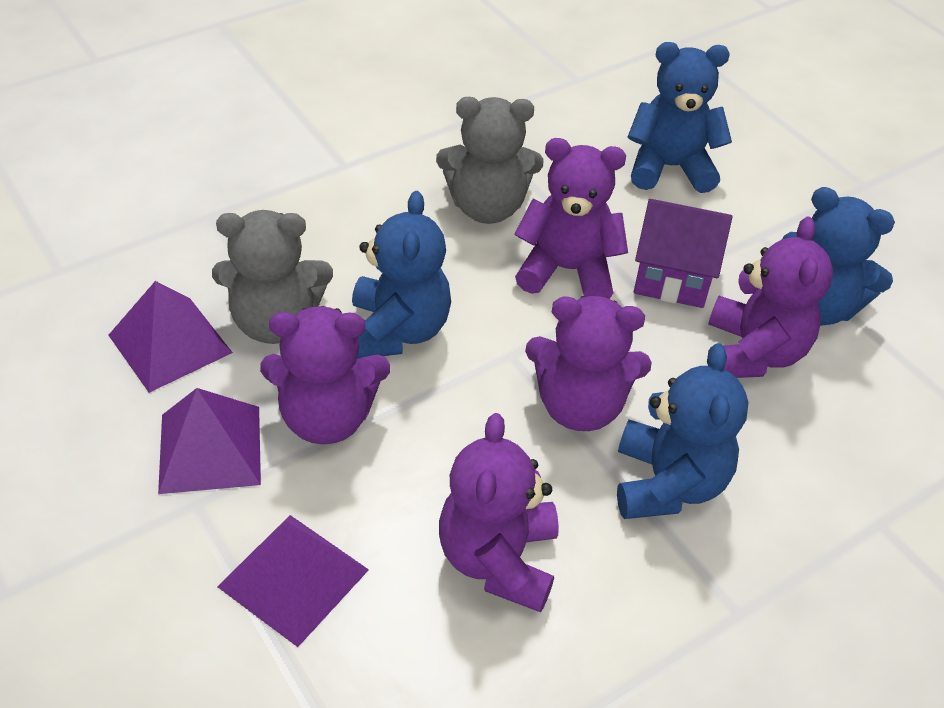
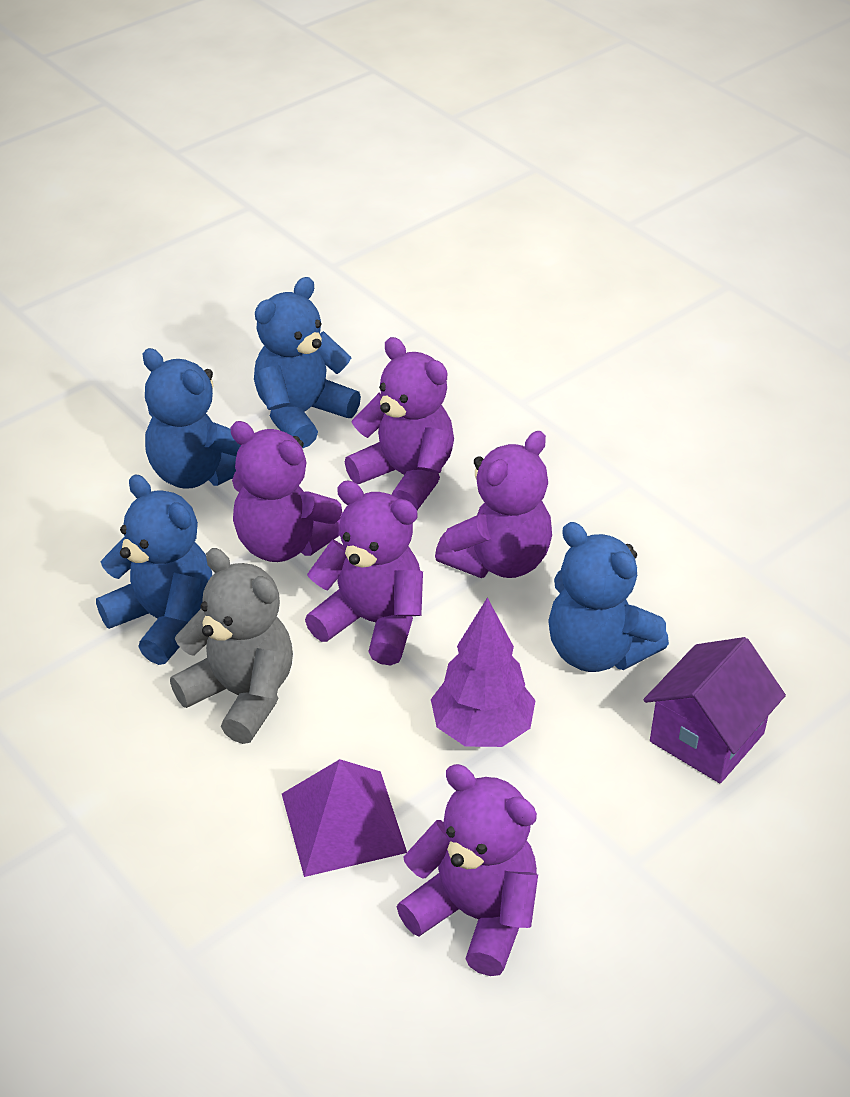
grey teddy bear: 2 -> 1
purple pyramid: 3 -> 1
purple tree: 0 -> 1

